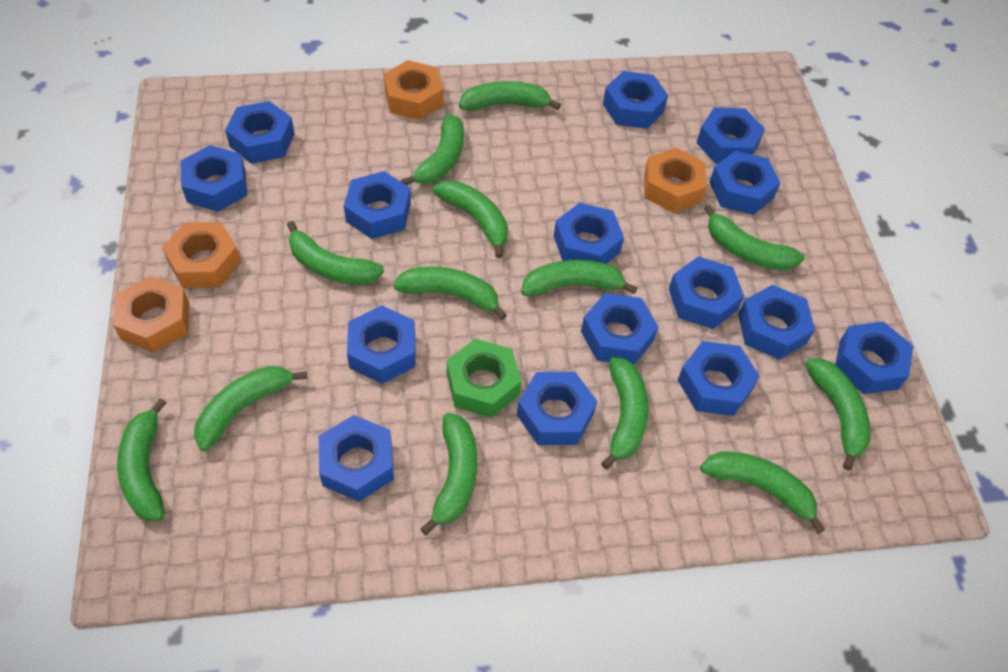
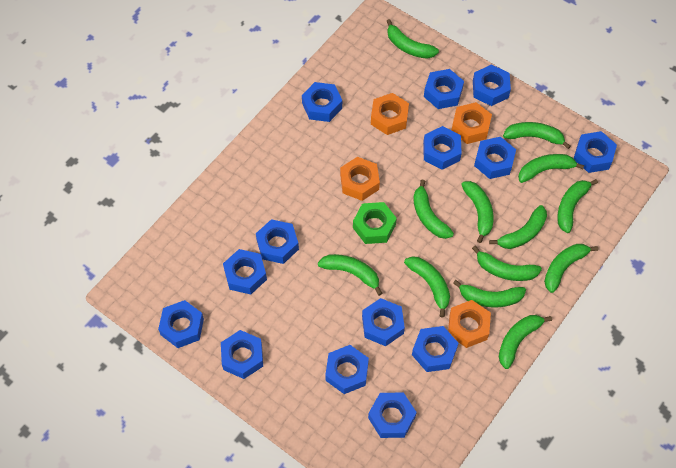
blue nut: 15 -> 14

